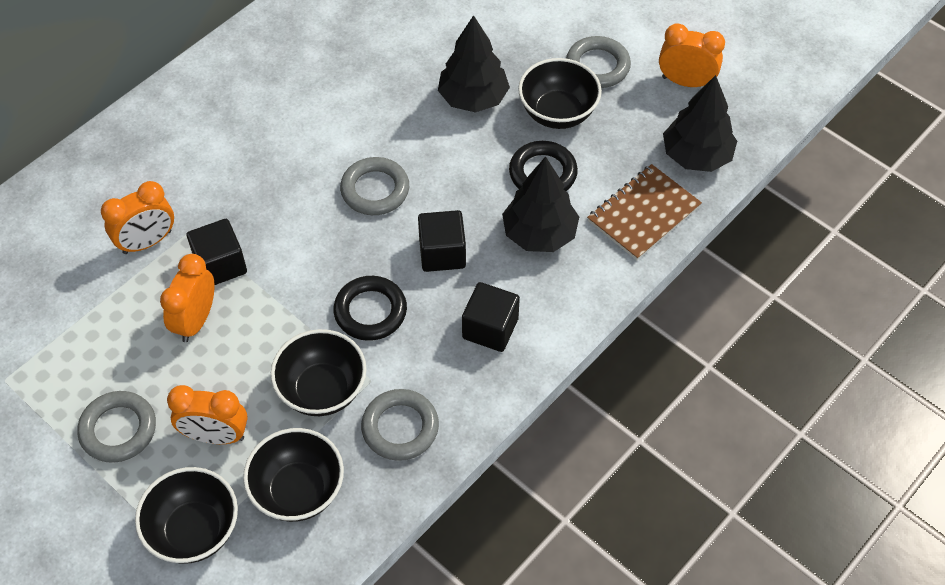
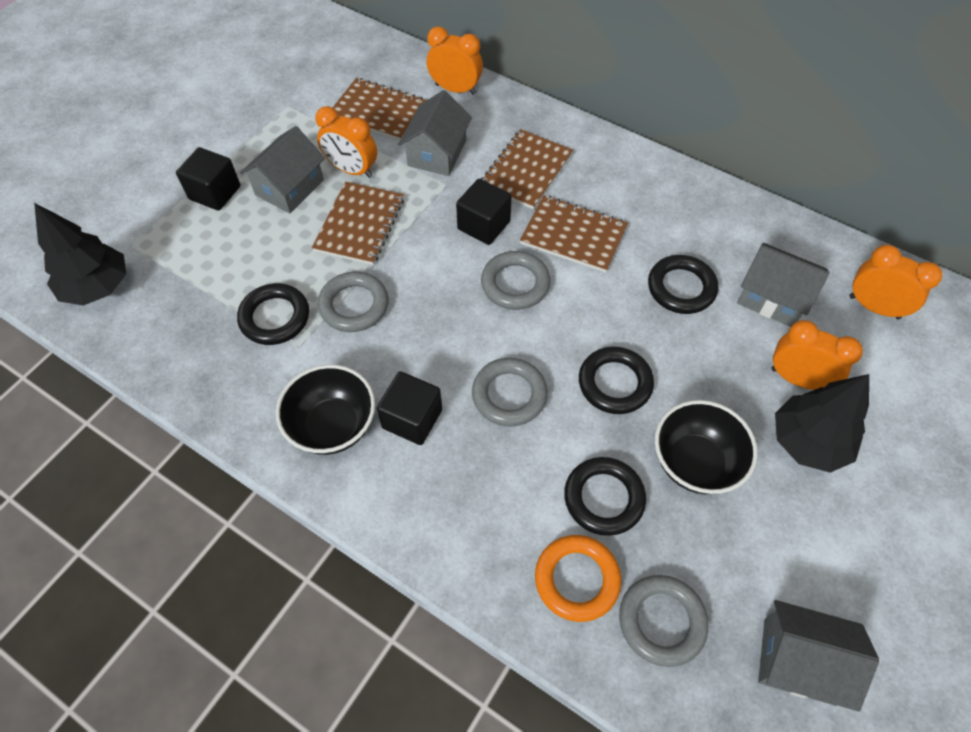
black bowl: 4 -> 2
black ring: 2 -> 4
black tree: 3 -> 2
brown notebook: 1 -> 4
grey house: 0 -> 4
orange ring: 0 -> 1

